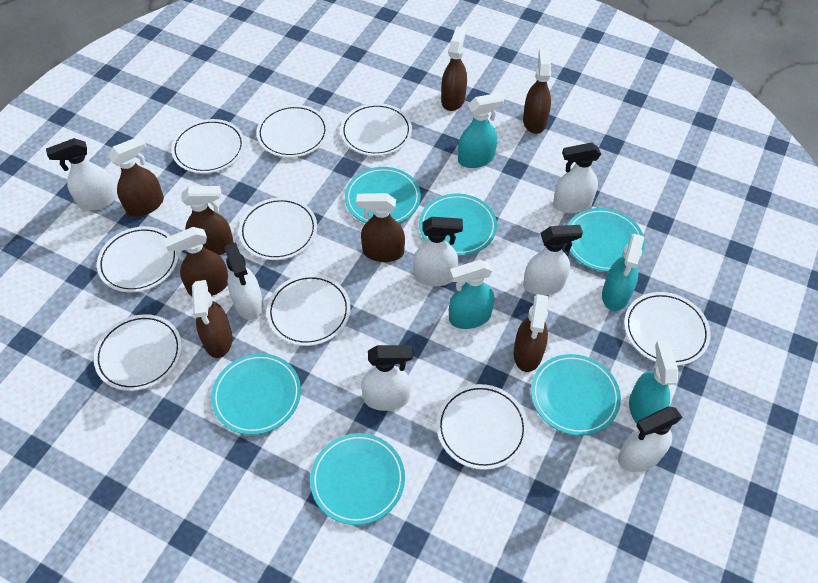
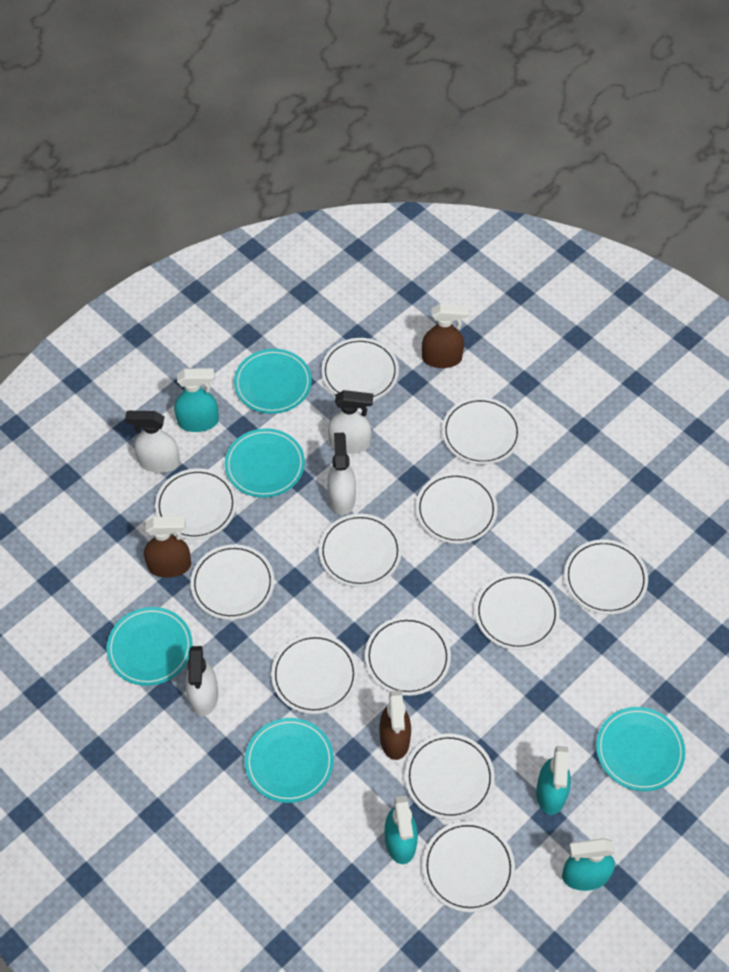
brown spray bottle: 8 -> 3
turquoise plate: 6 -> 5
white plate: 9 -> 12
white spray bottle: 7 -> 4

